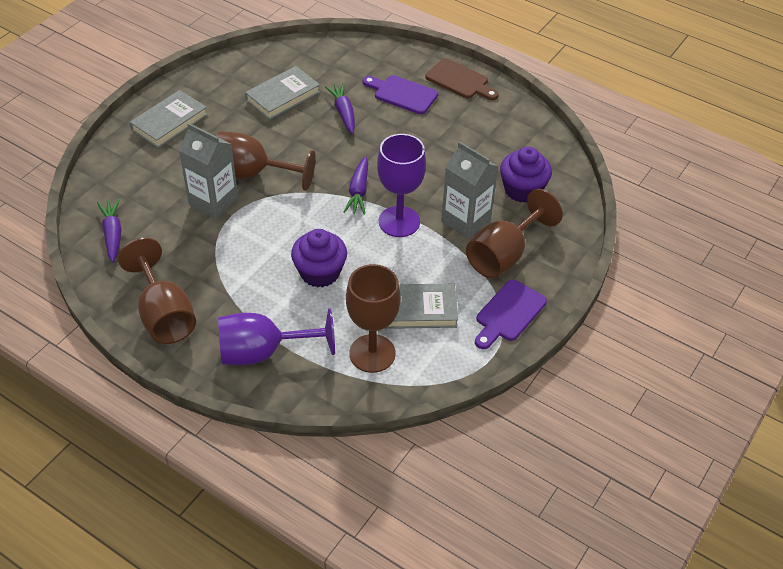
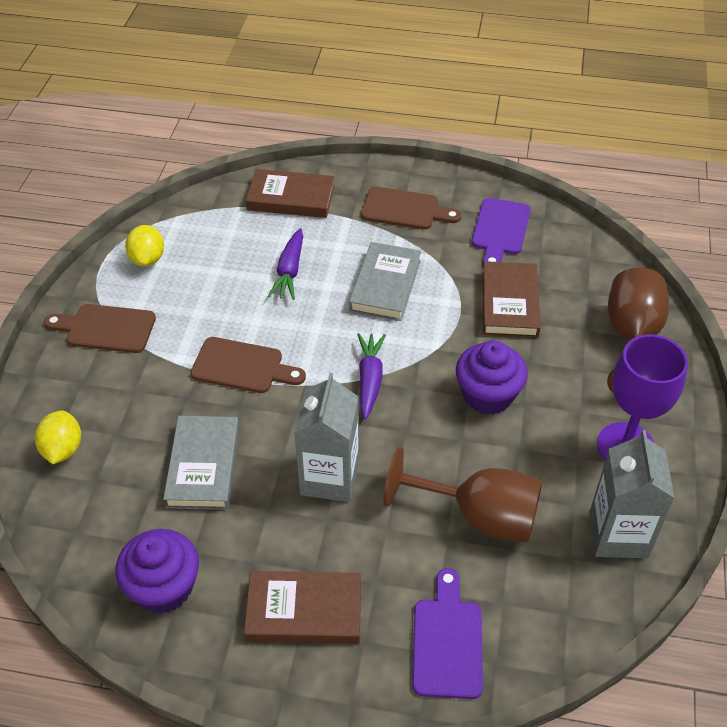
brown book: 0 -> 3
brown cutting board: 1 -> 3
brown goblet: 4 -> 2
grey book: 3 -> 2
purple carrot: 3 -> 2
purple goblet: 2 -> 1
yellow lemon: 0 -> 2

